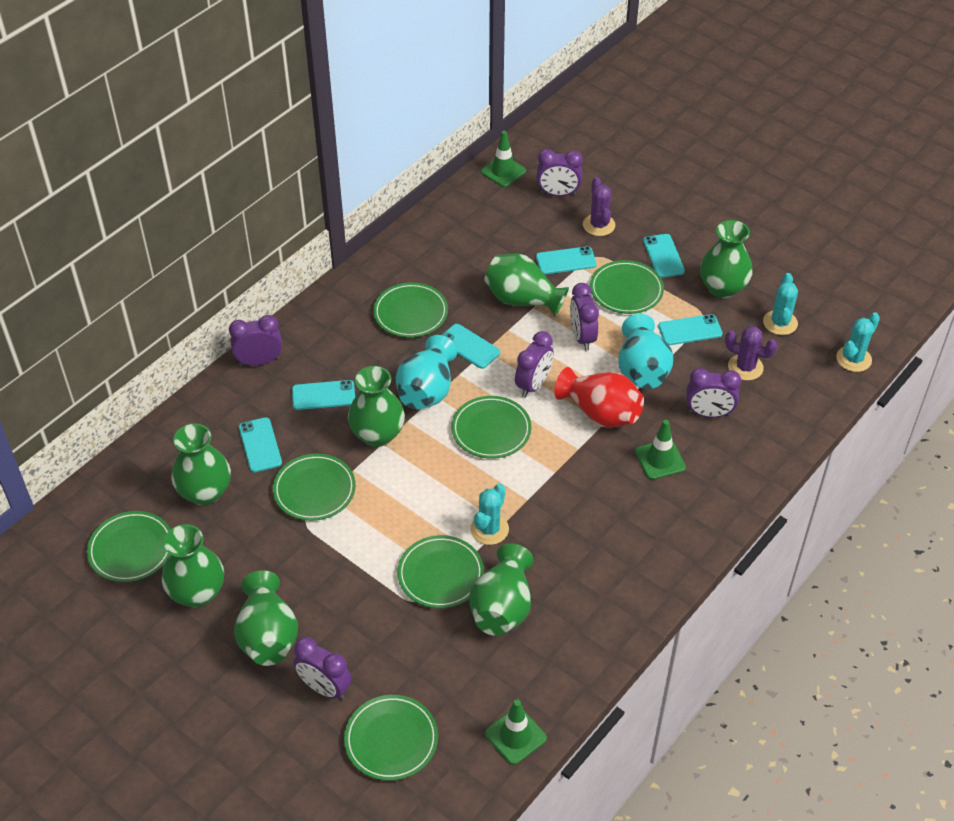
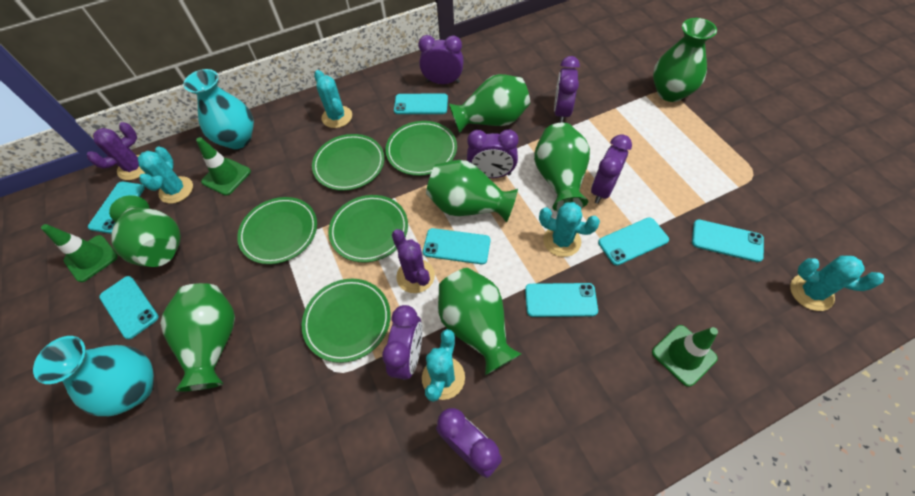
green plate: 7 -> 5
red vase: 1 -> 0
turquoise cactus: 3 -> 5
turquoise phone: 6 -> 7

